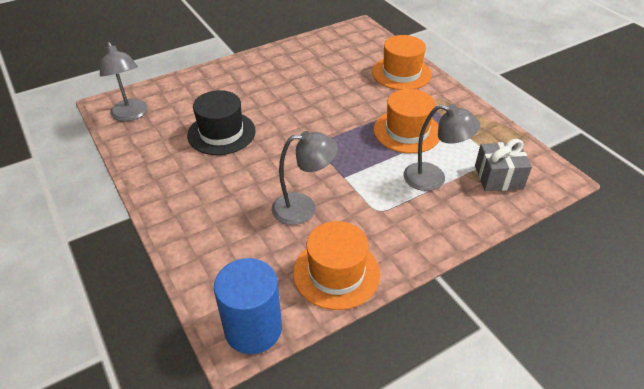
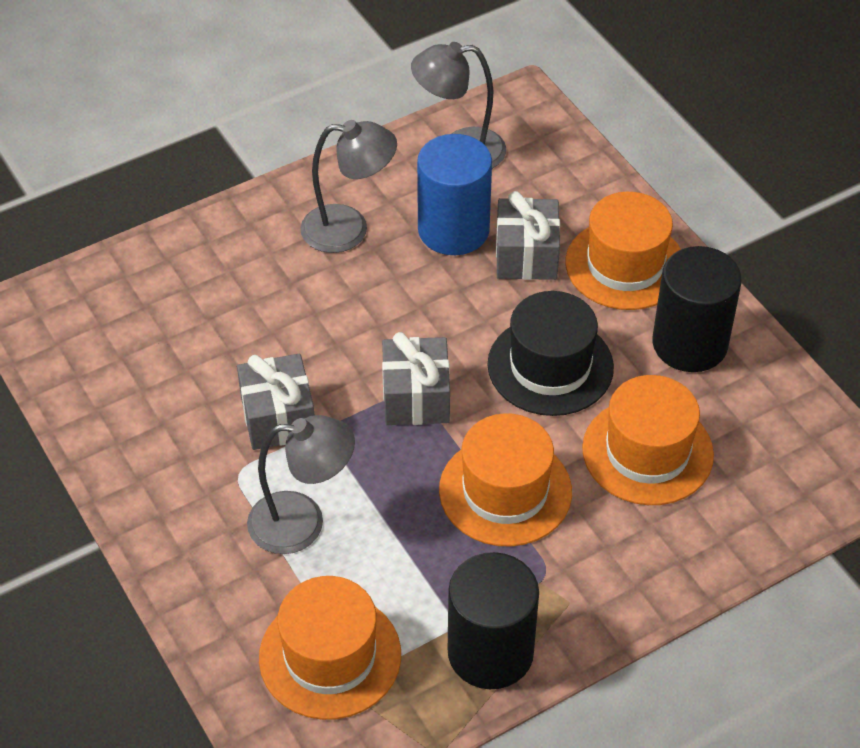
black cylinder: 0 -> 2
grey gift: 1 -> 3
orange hat: 3 -> 4

